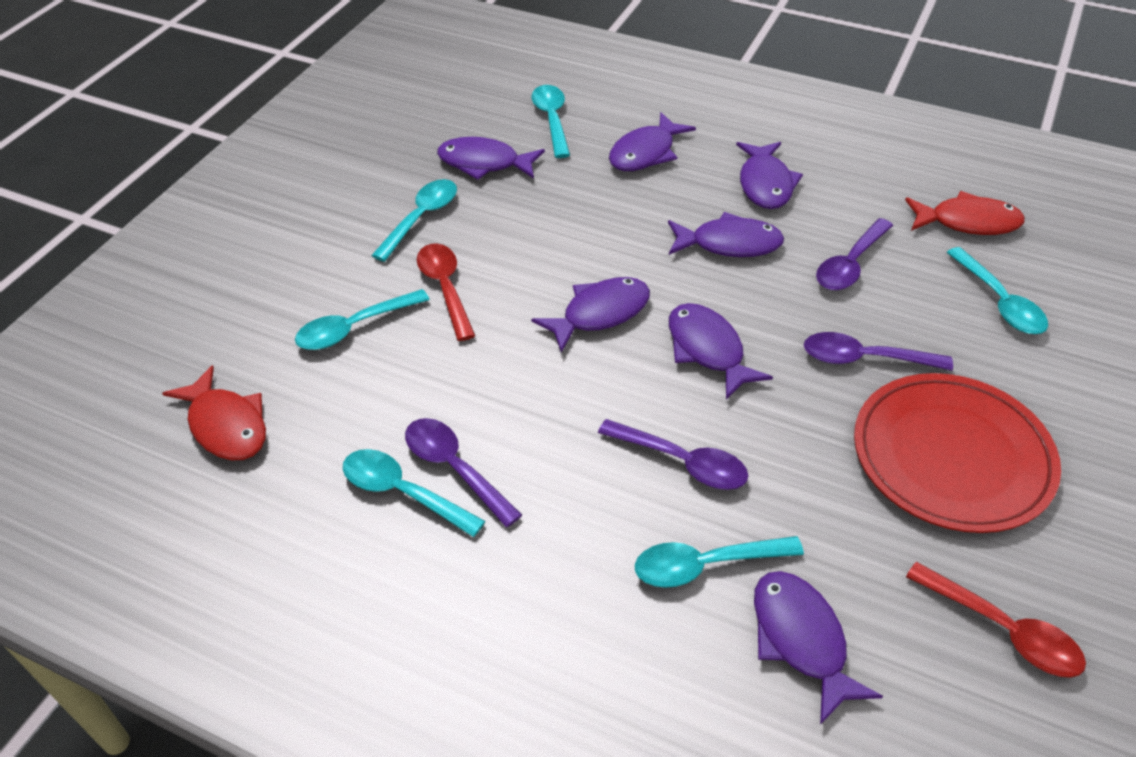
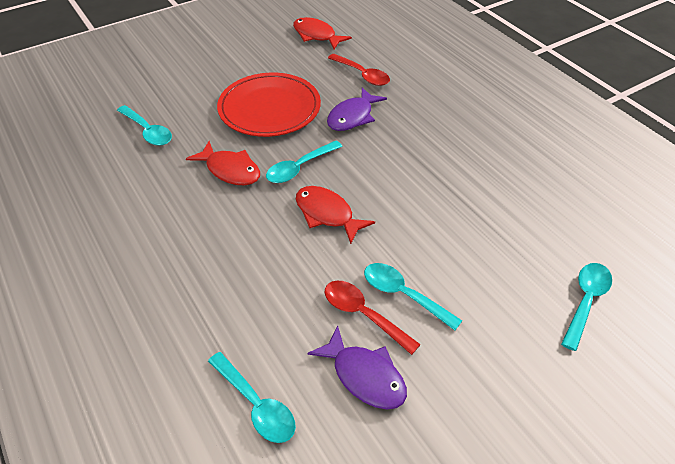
purple fish: 7 -> 2
purple spoon: 4 -> 0
red fish: 2 -> 3
turquoise spoon: 6 -> 5

